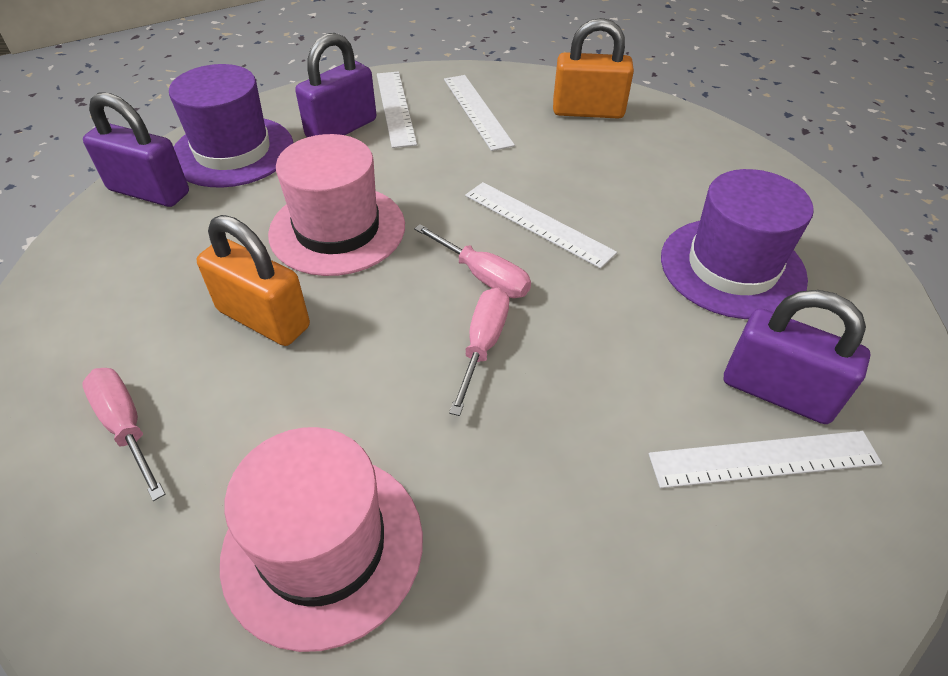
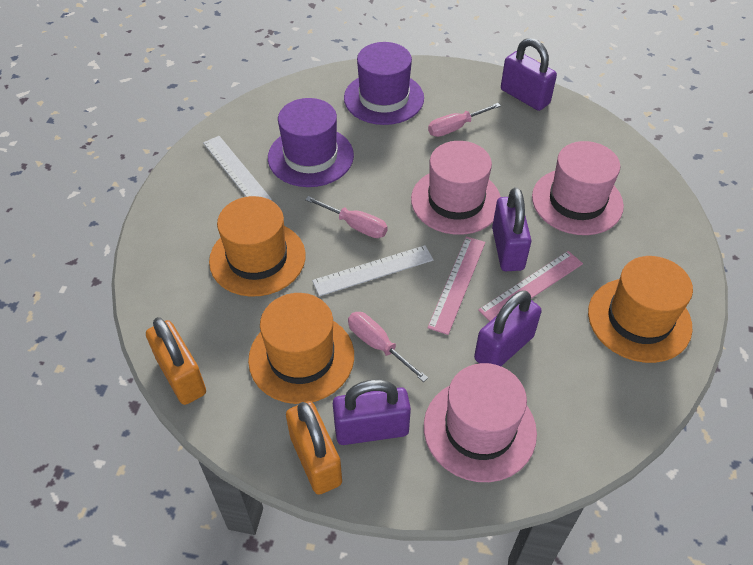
orange hat: 0 -> 3
pink hat: 2 -> 3
pink ruler: 0 -> 2
purple padlock: 3 -> 4
white ruler: 4 -> 2

